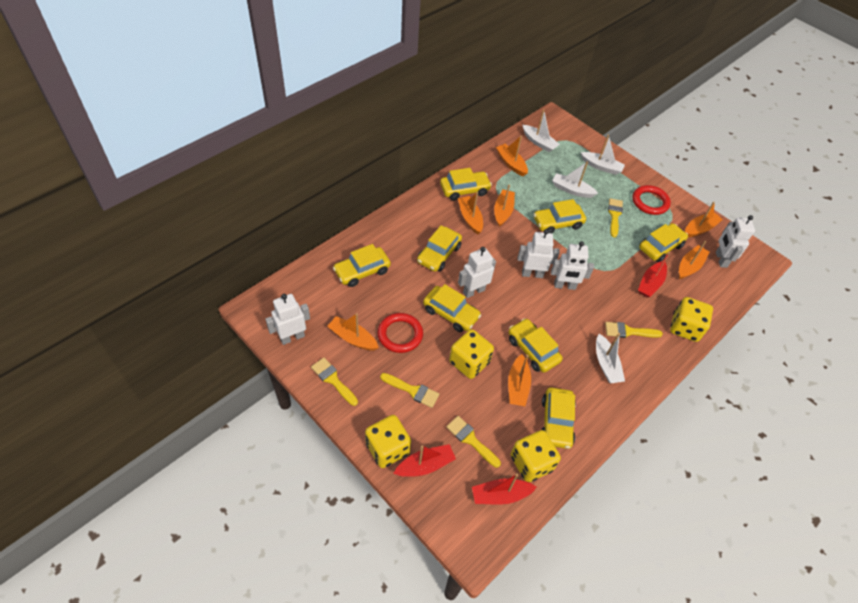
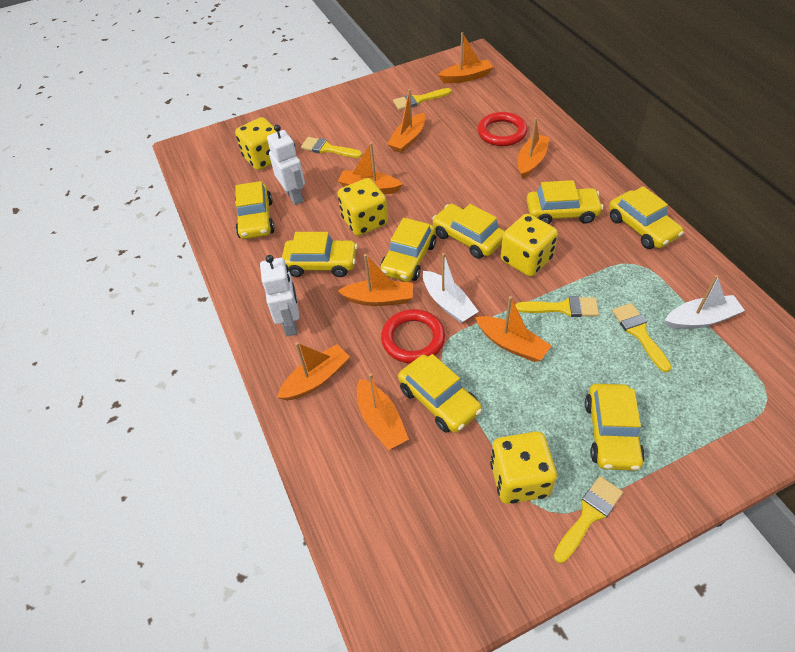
orange boat: 7 -> 8
red boat: 3 -> 0
white boat: 4 -> 2
white robot: 5 -> 2

